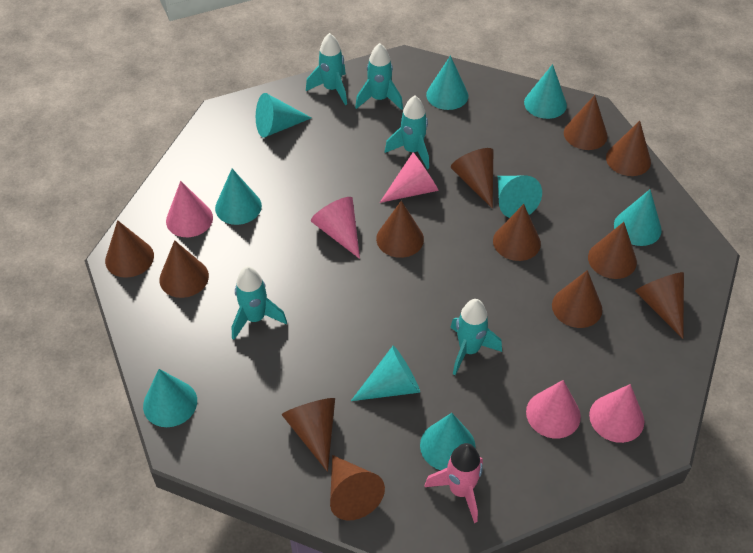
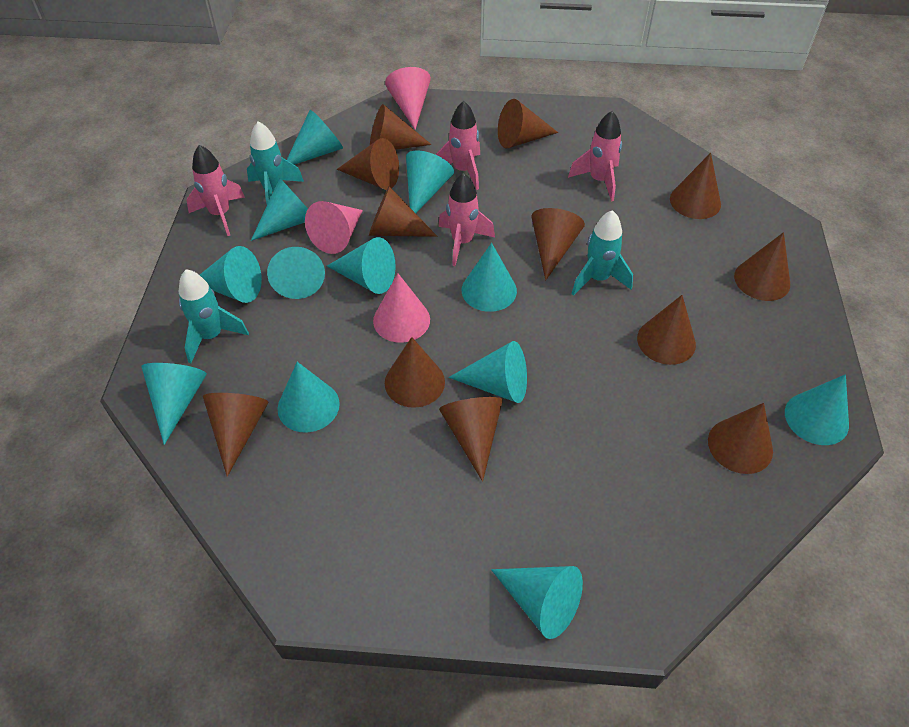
pink cone: 5 -> 3
pink rocket: 1 -> 4
turquoise cone: 9 -> 12
turquoise rocket: 5 -> 3

